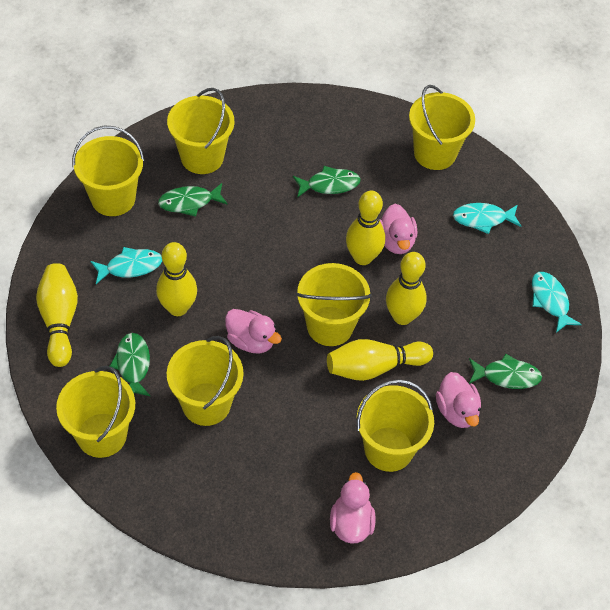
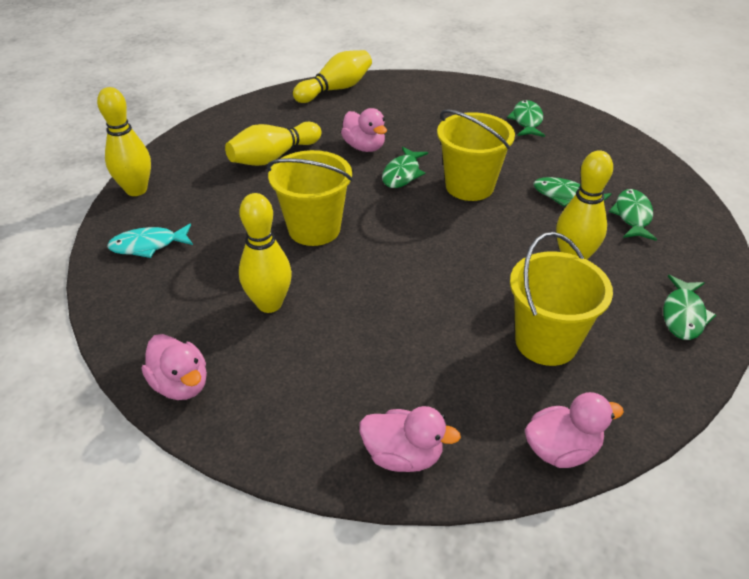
green fish: 4 -> 5
turquoise fish: 3 -> 1
yellow bucket: 7 -> 3

